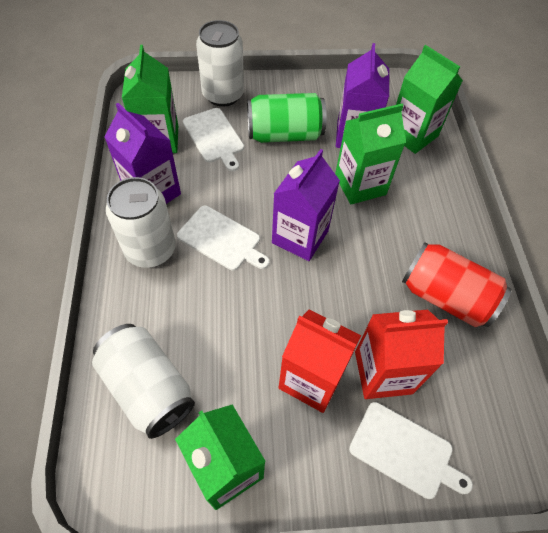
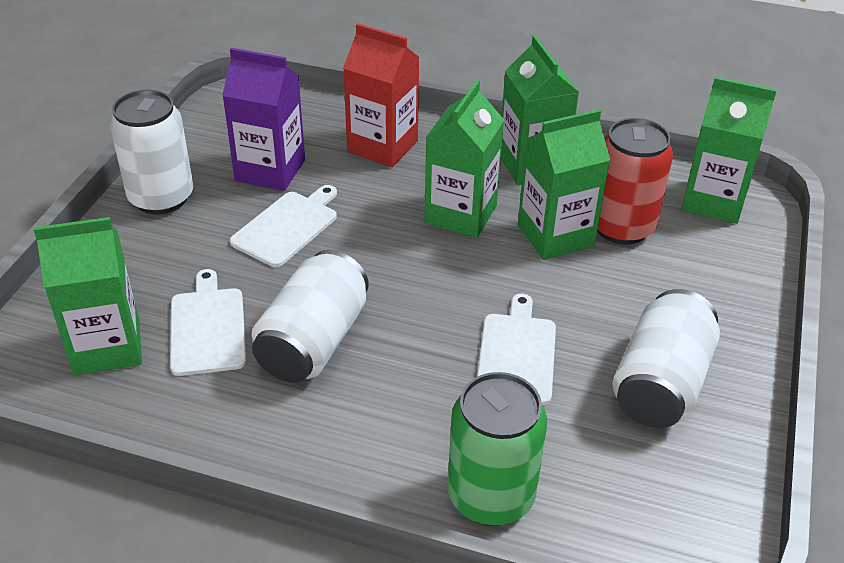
green carton: 4 -> 5
purple carton: 3 -> 1
red carton: 2 -> 1

